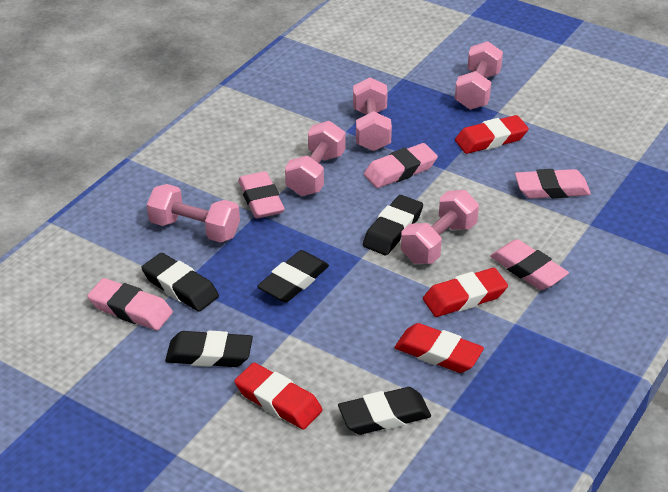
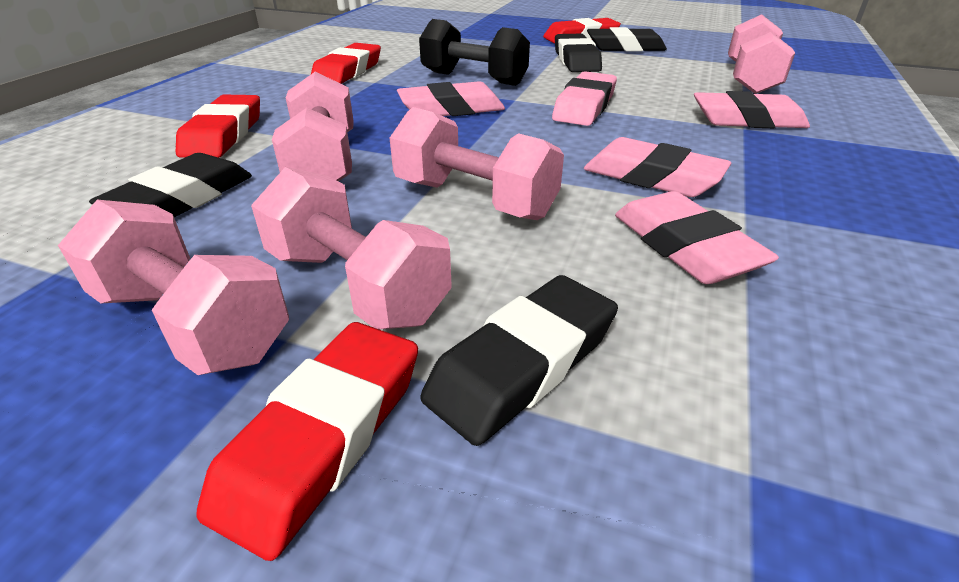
black dumbbell: 0 -> 1
black eraser: 5 -> 4

